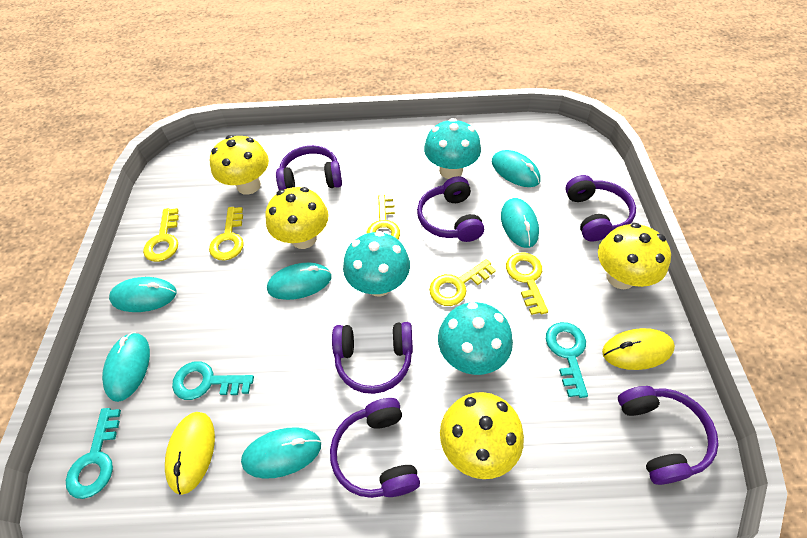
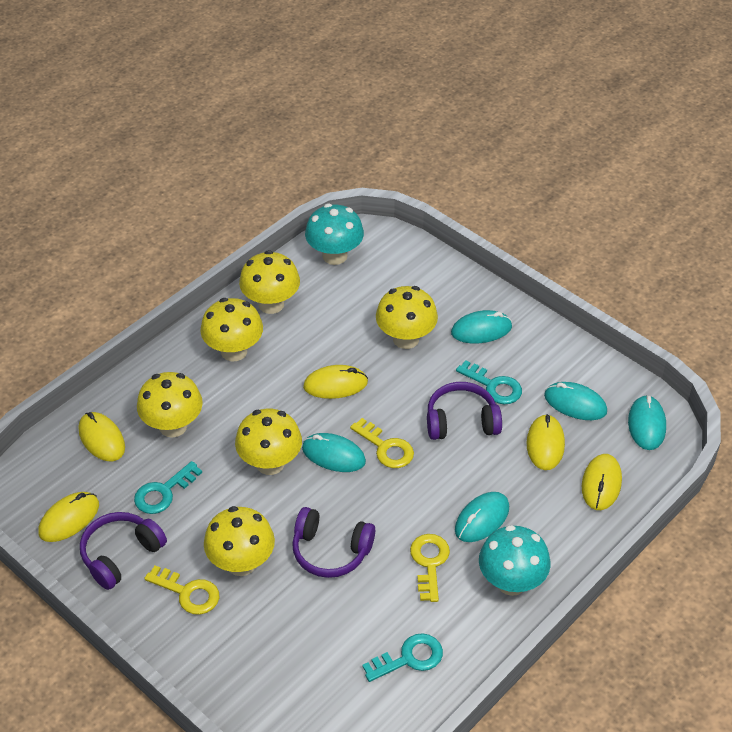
purple headphones: 6 -> 3
turquoise mouse: 6 -> 5
turquoise mushroom: 3 -> 2
yellow key: 5 -> 3
yellow mouse: 2 -> 5
yellow mushroom: 4 -> 6

